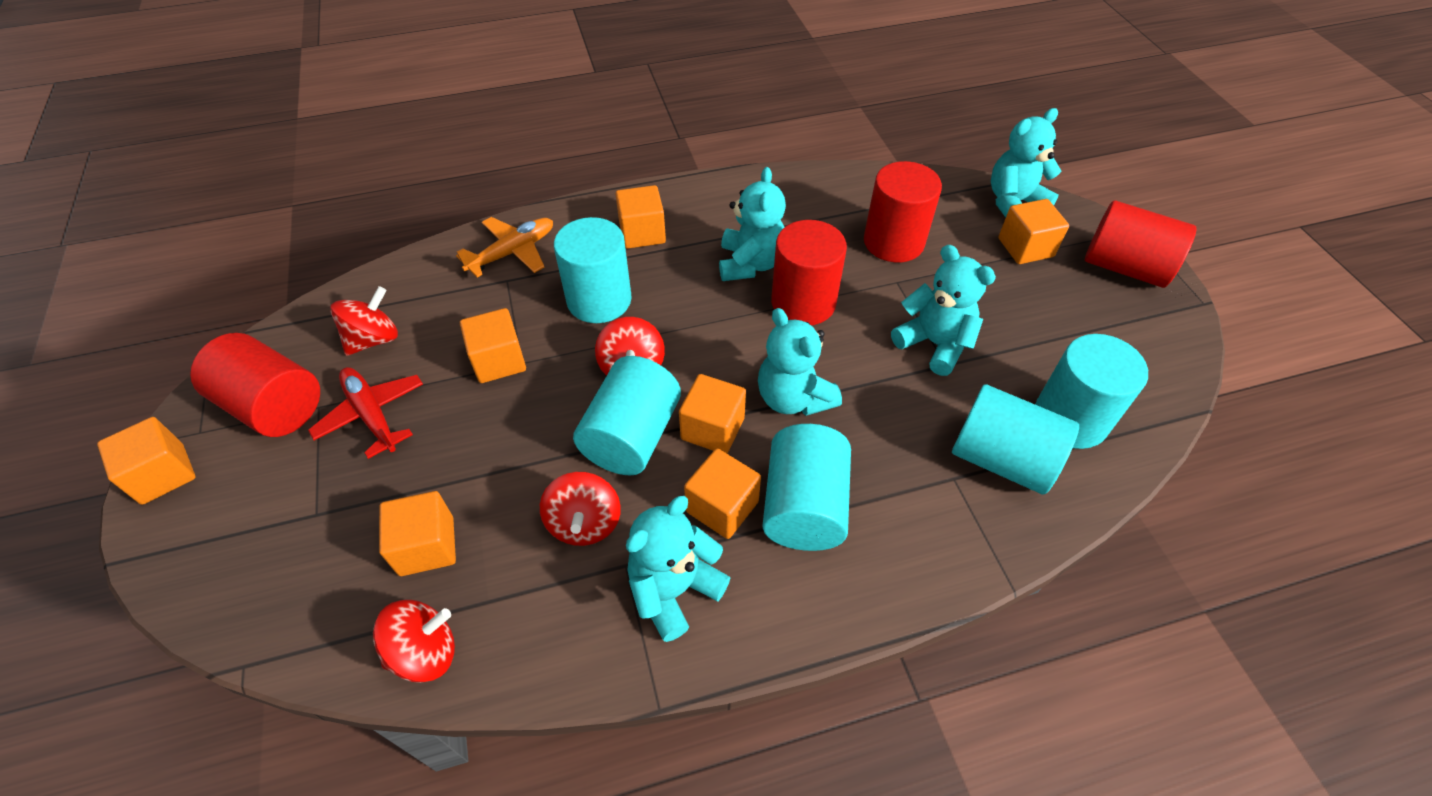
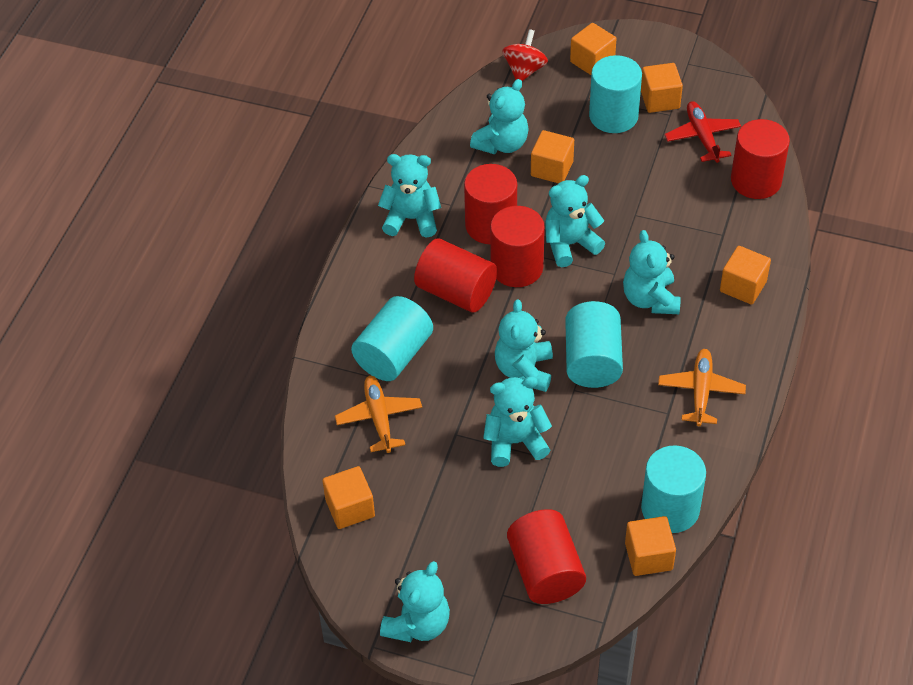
orange cube: 7 -> 6
orange plane: 1 -> 2
red cylinder: 4 -> 5
red spinning top: 4 -> 1
turquoise cylinder: 5 -> 4
turquoise teddy bear: 5 -> 7

